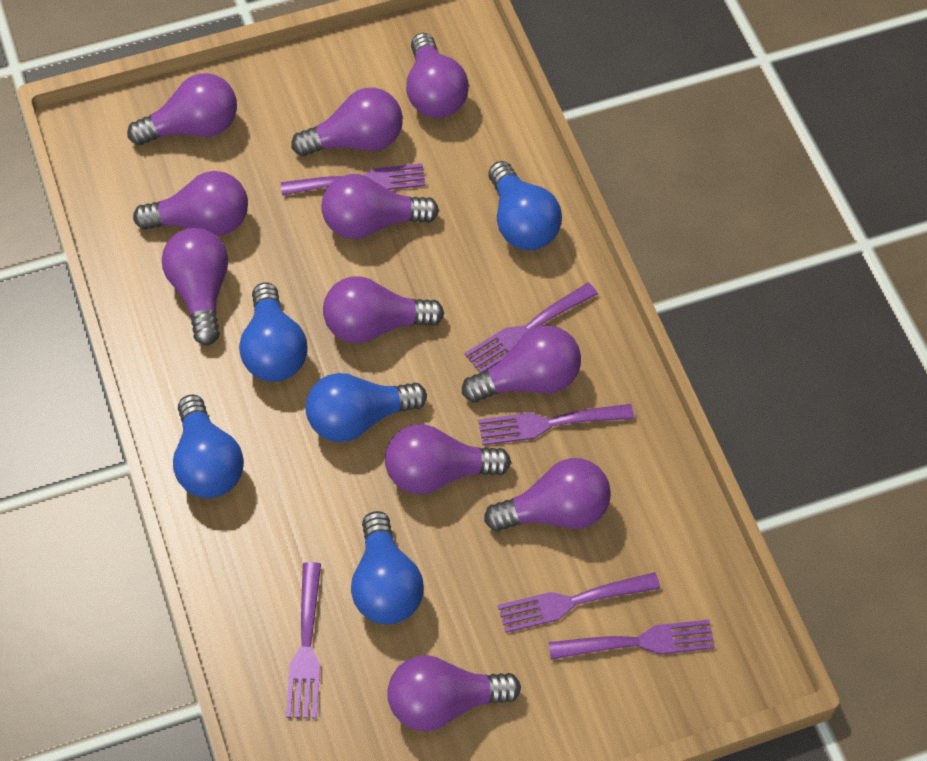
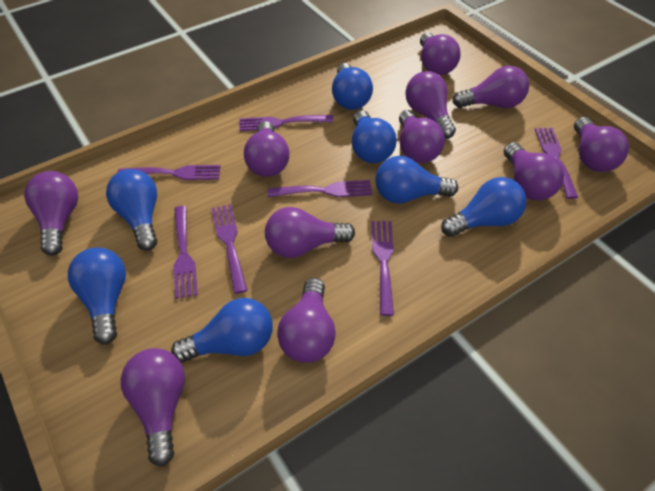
blue light bulb: 5 -> 7
purple fork: 6 -> 7

